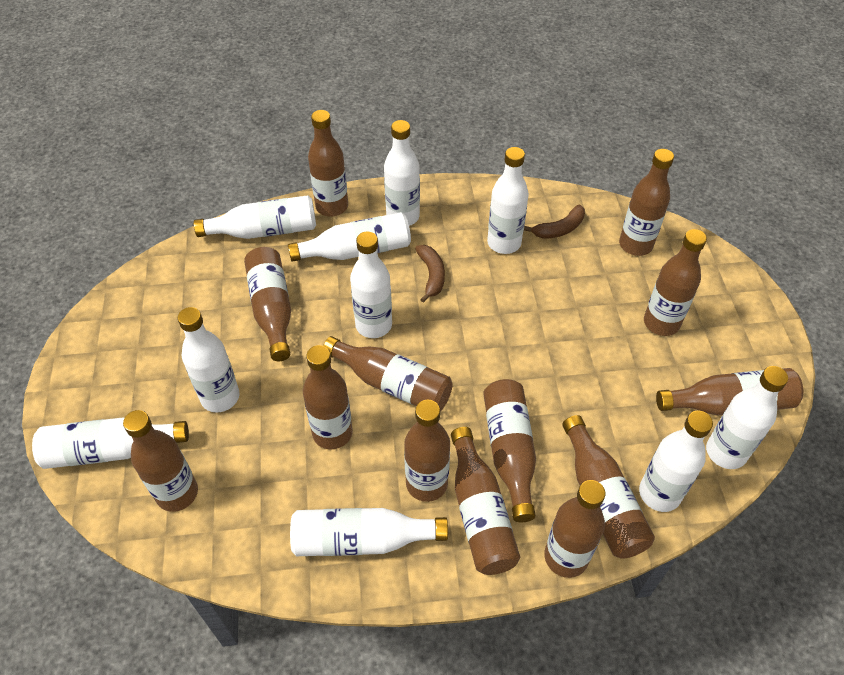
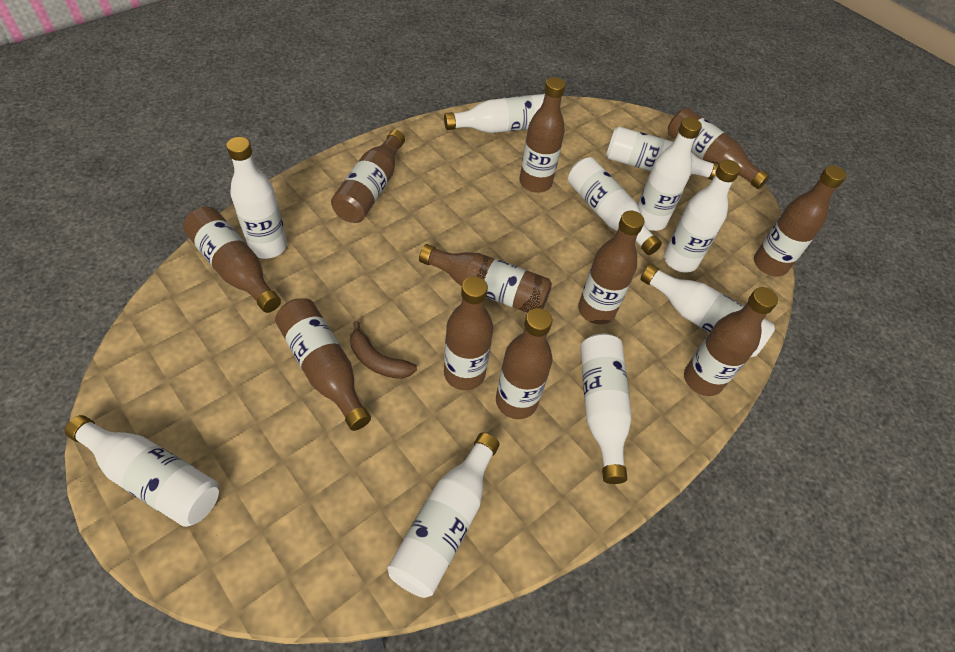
brown banana: 2 -> 1
brown bottle: 13 -> 11

